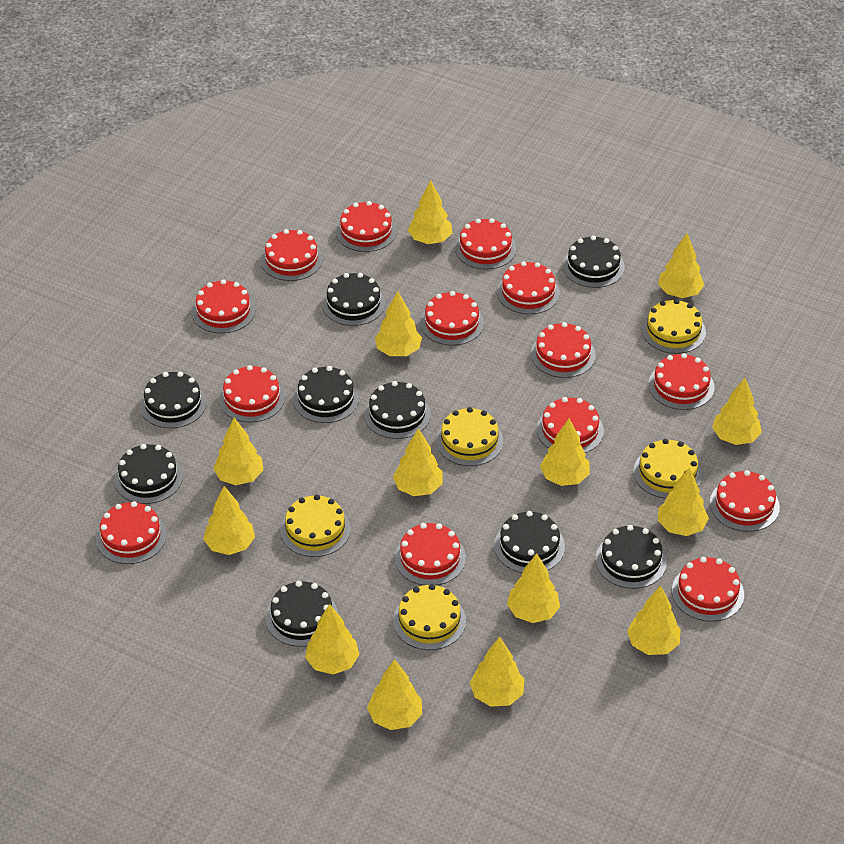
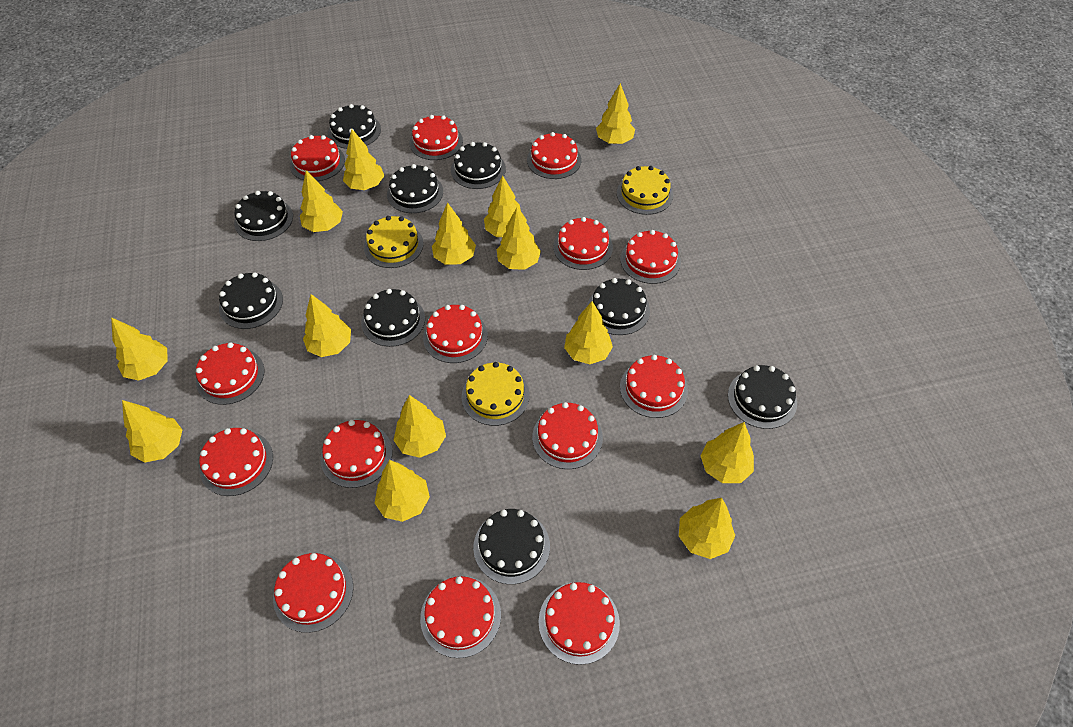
yellow cake: 5 -> 3

